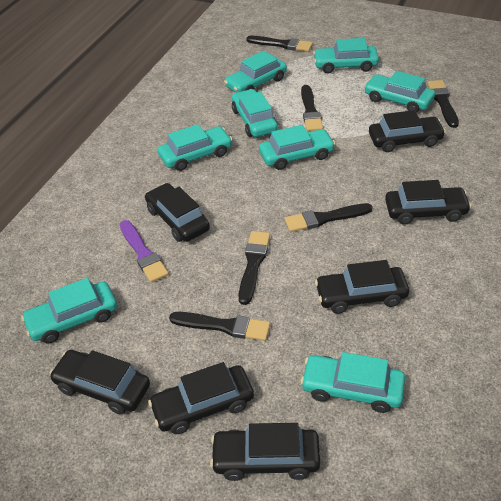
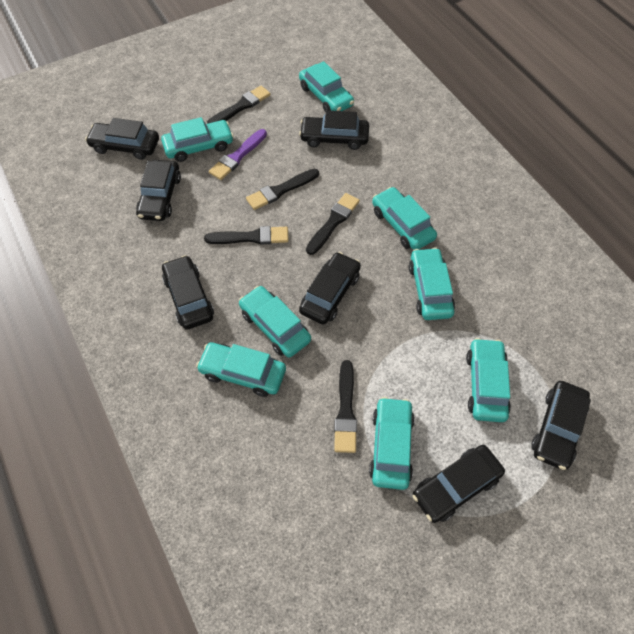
black brush: 6 -> 5

